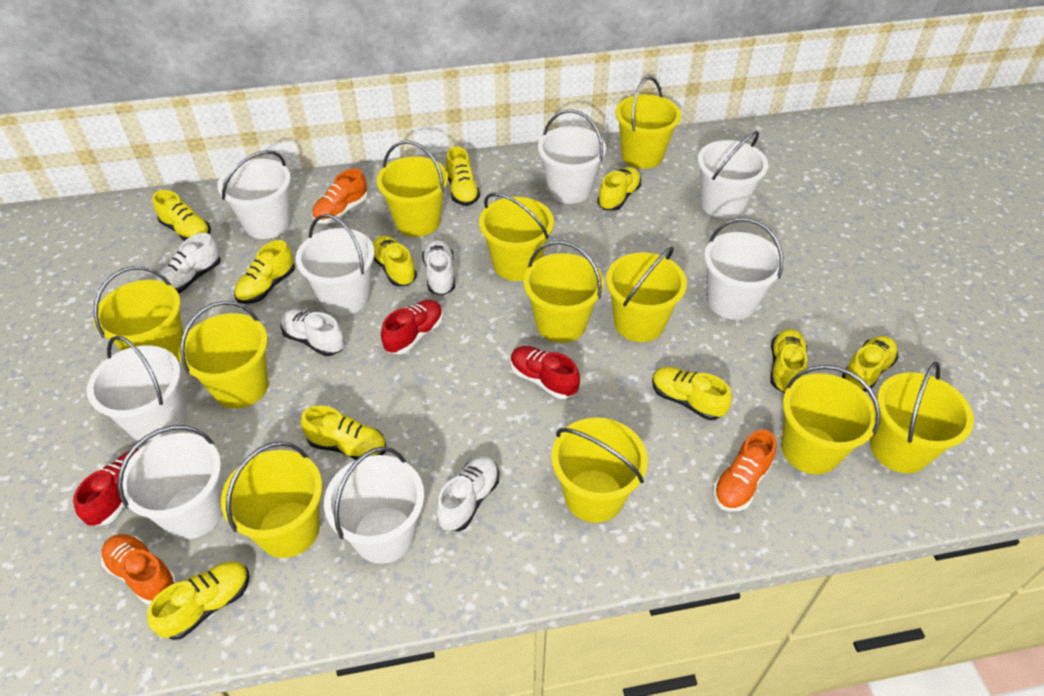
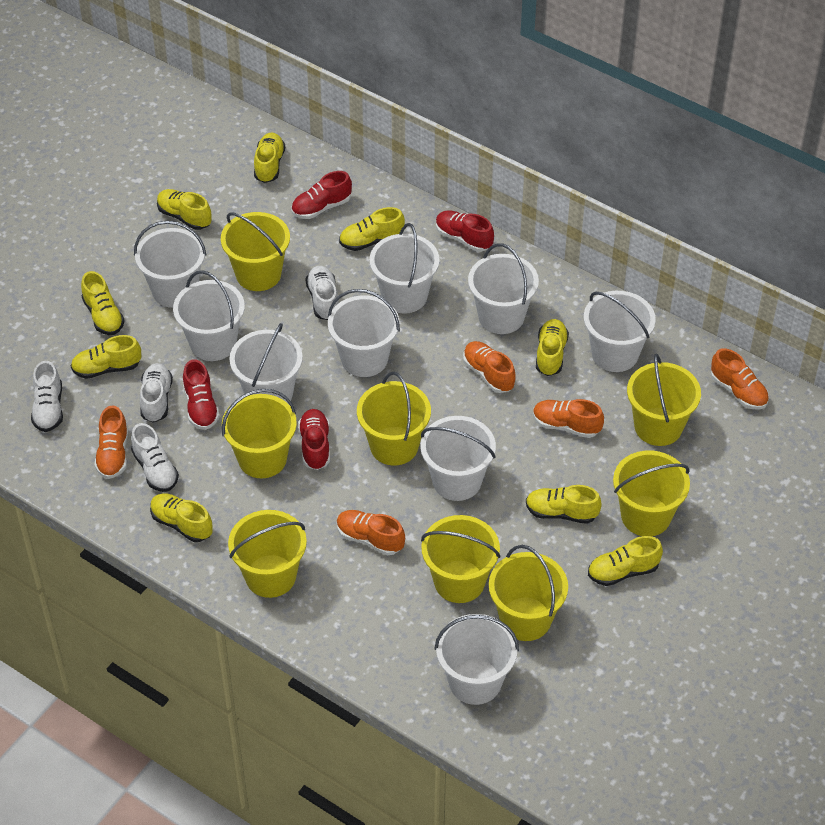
orange shoe: 3 -> 5
red shoe: 3 -> 4
white bucket: 8 -> 9
yellow bucket: 11 -> 8
yellow shoe: 10 -> 9

